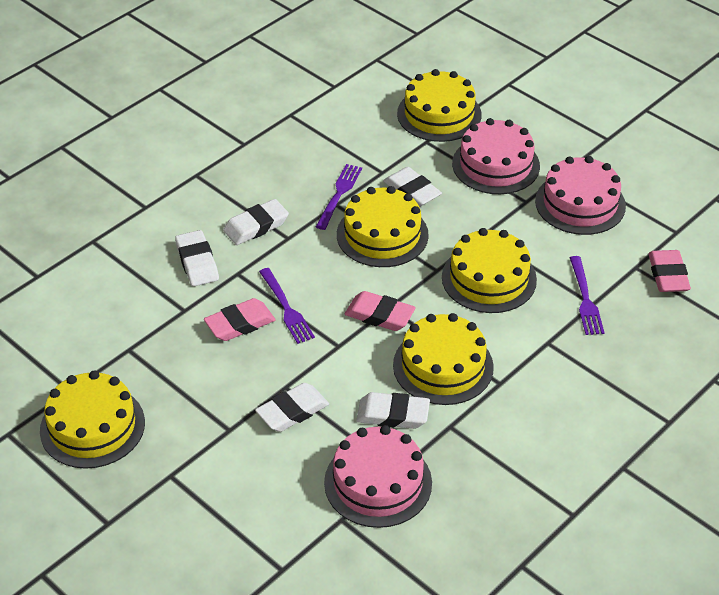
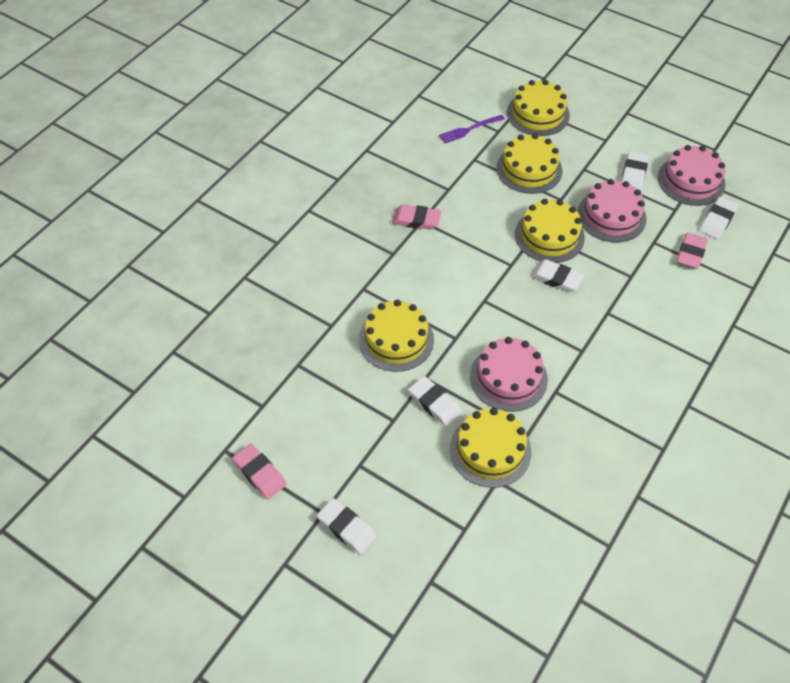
purple fork: 3 -> 1

